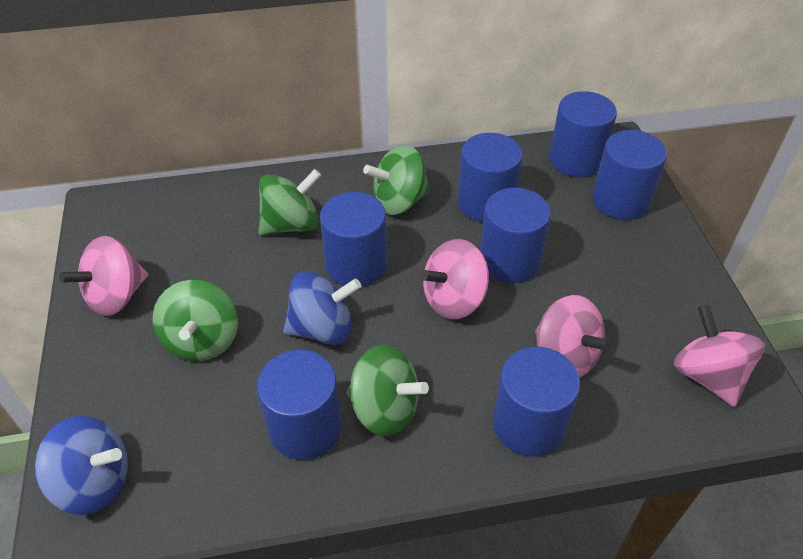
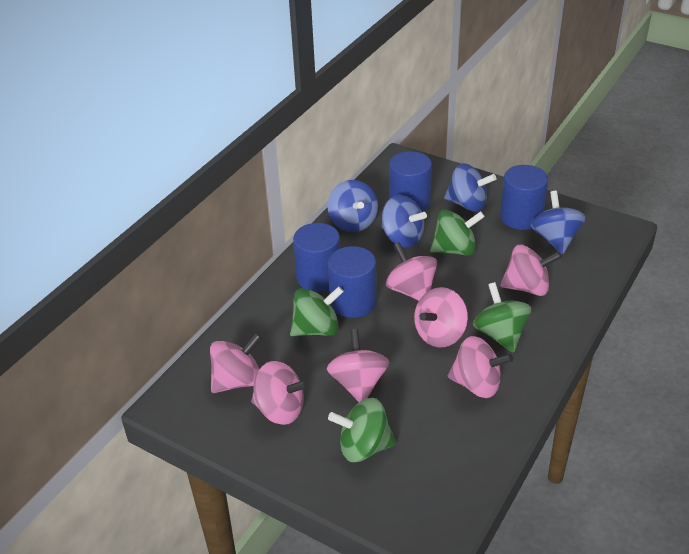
blue cylinder: 7 -> 4
blue spinning top: 2 -> 4
pink spinning top: 4 -> 7

